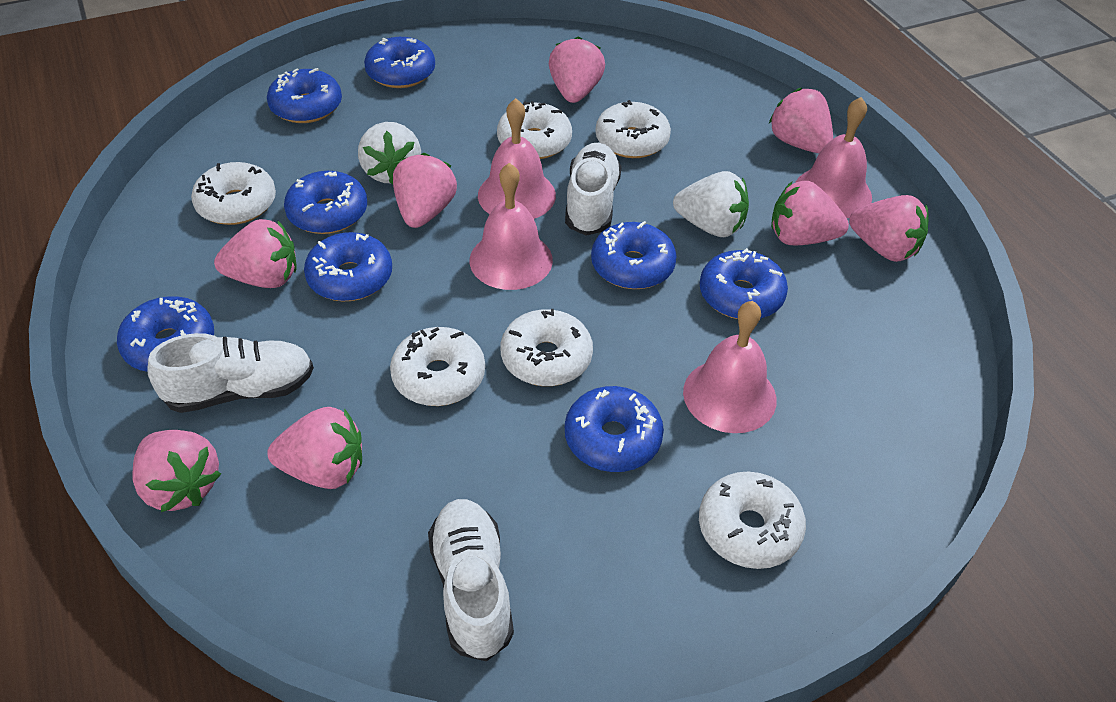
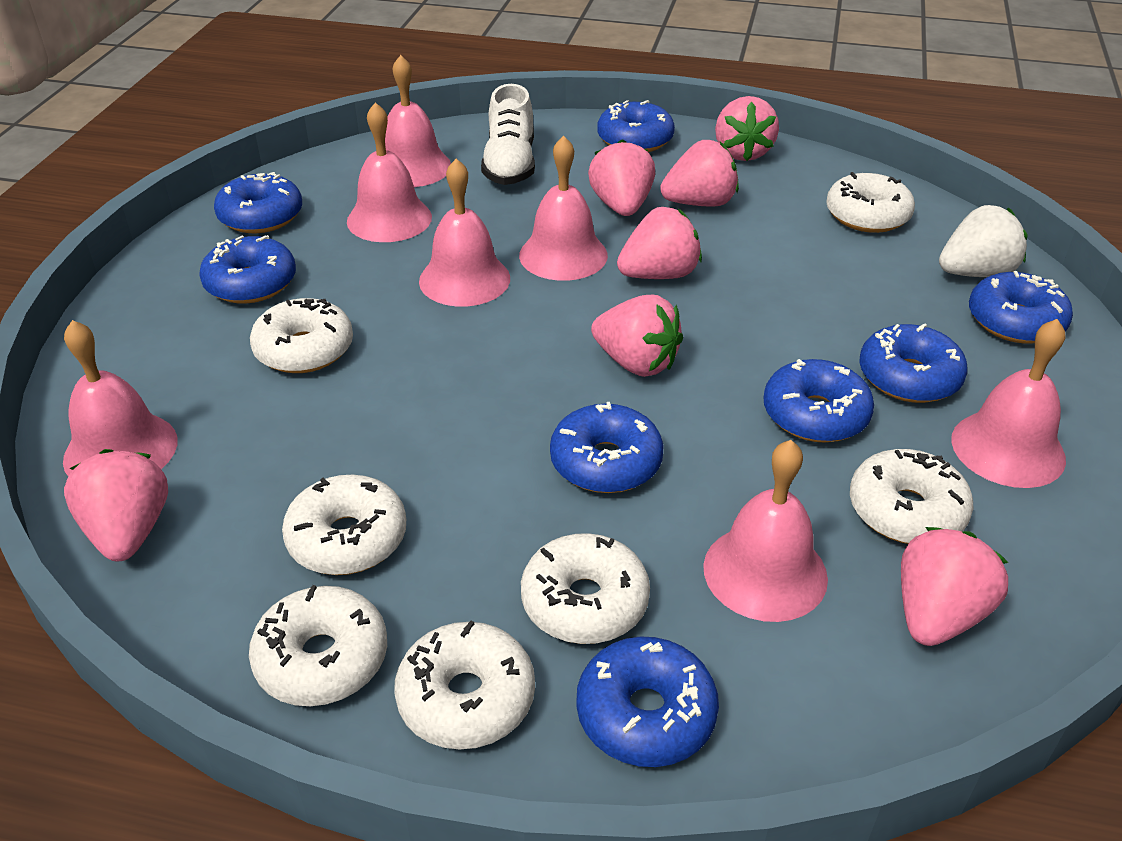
pink bell: 4 -> 7
pink strawberry: 8 -> 7
white donut: 6 -> 7
white shoe: 3 -> 1
white strawberry: 2 -> 1

